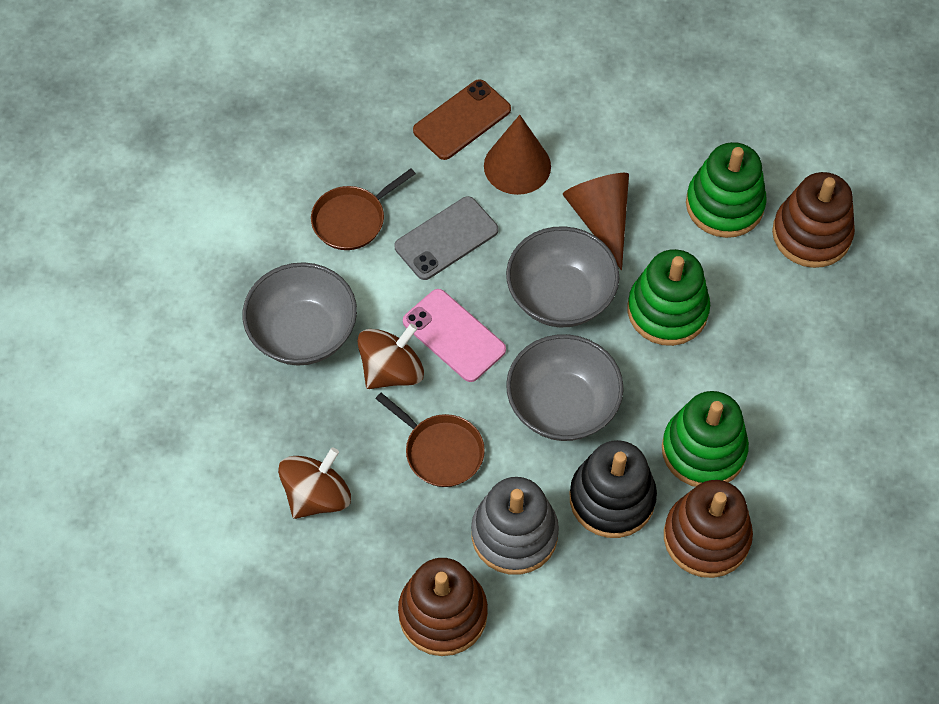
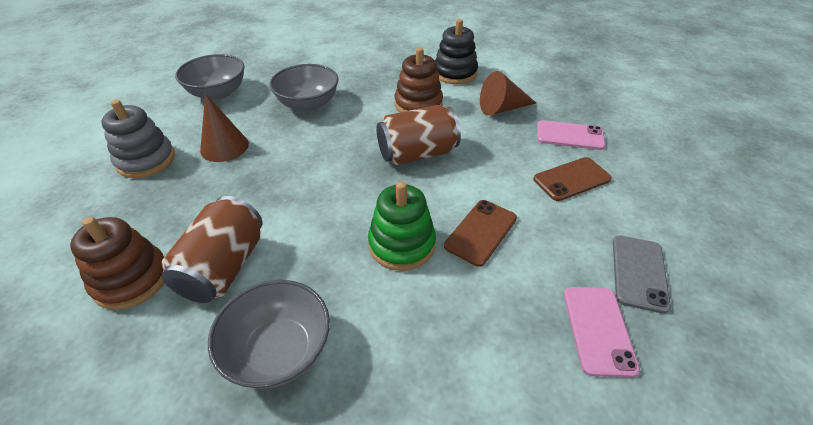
brown can: 0 -> 2
brown pan: 2 -> 0
brown phone: 1 -> 2
brown spinning top: 2 -> 0
brown stacking toy: 3 -> 2
green stacking toy: 3 -> 1
pink phone: 1 -> 2

